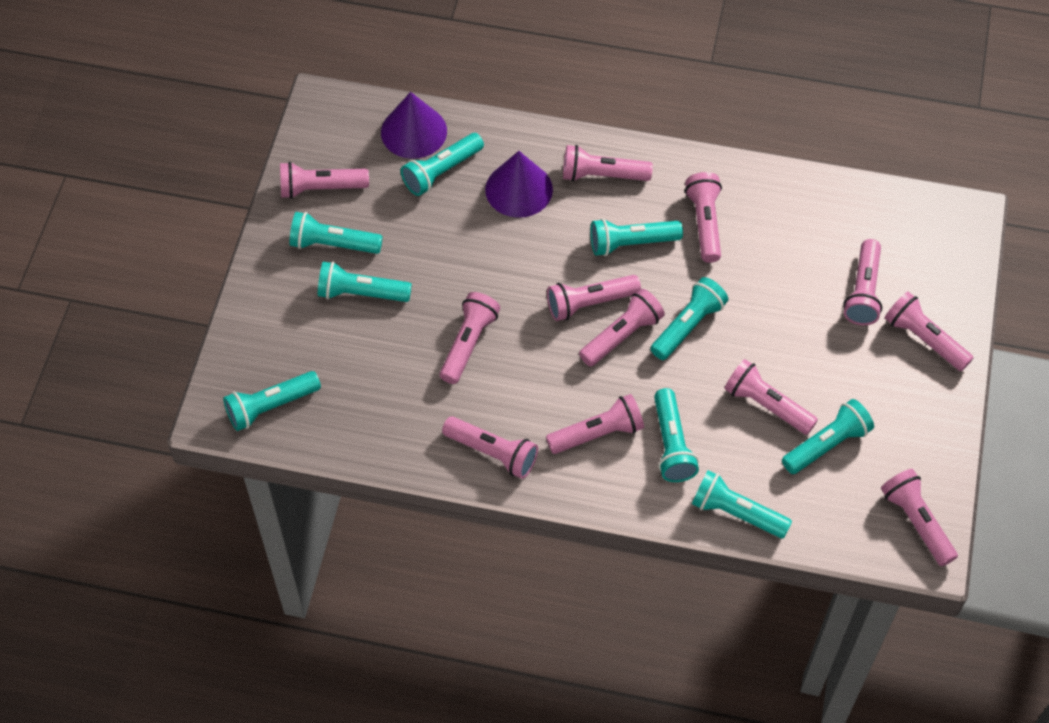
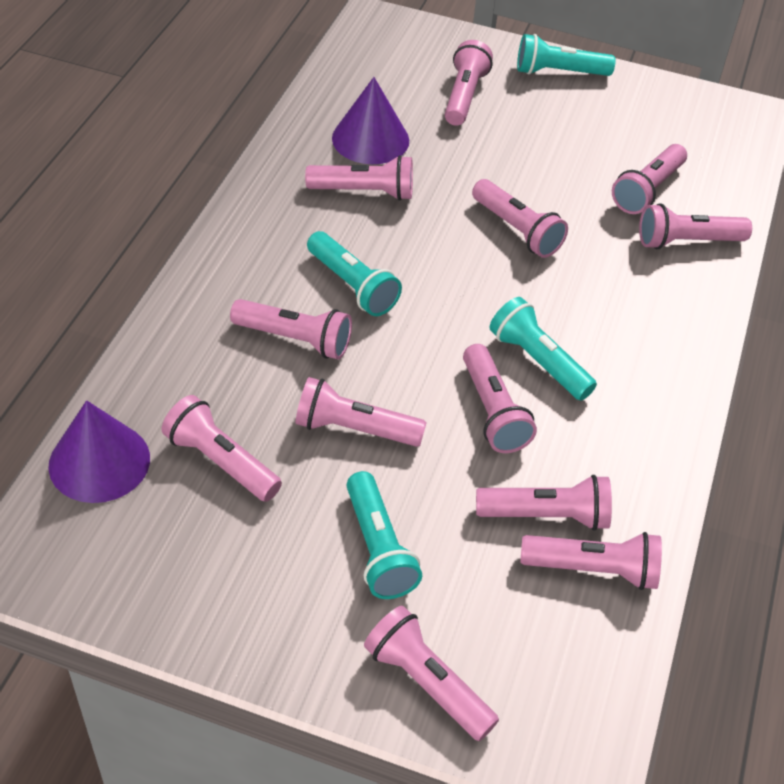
turquoise flashlight: 9 -> 4

